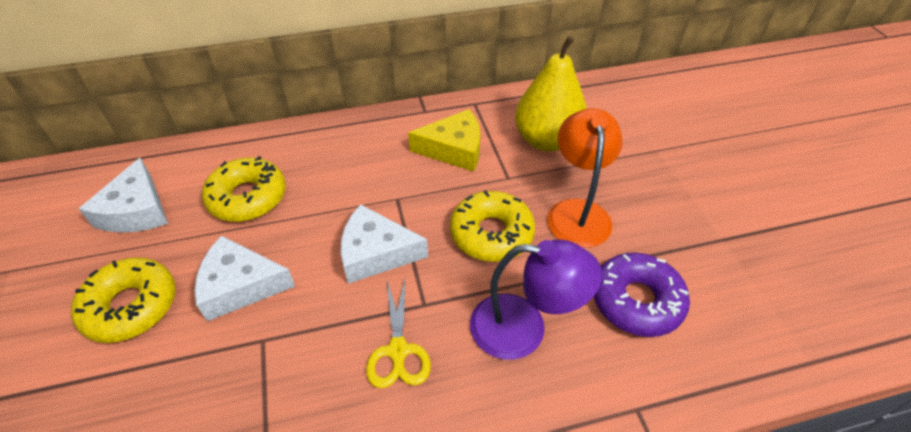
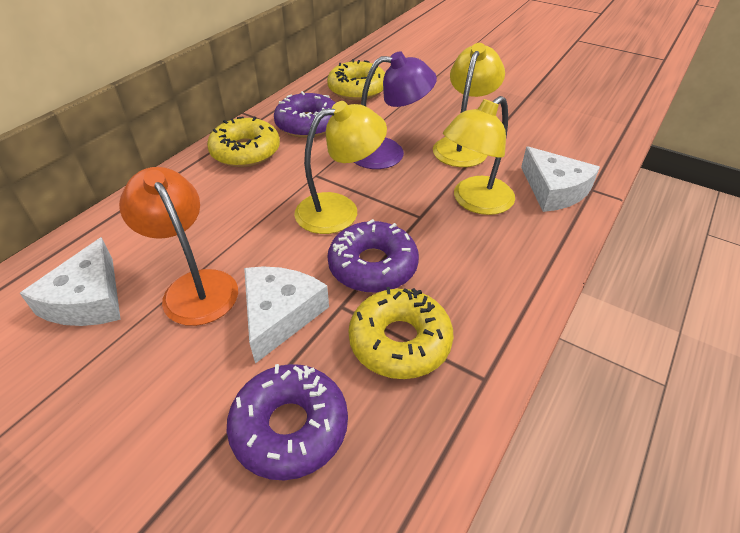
purple donut: 1 -> 3
yellow cheese: 1 -> 0
yellow lamp: 0 -> 3
yellow pear: 1 -> 0
yellow scissors: 1 -> 0

